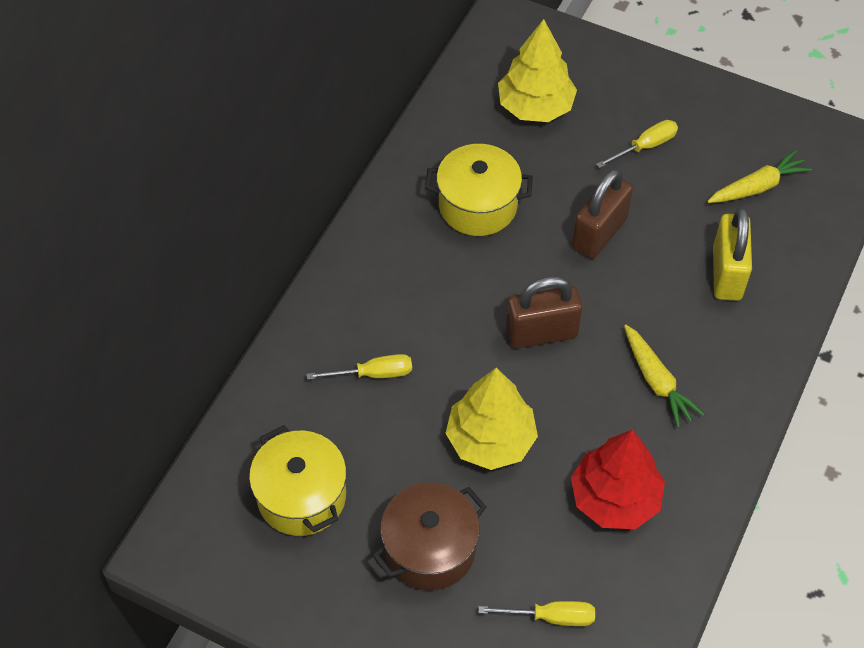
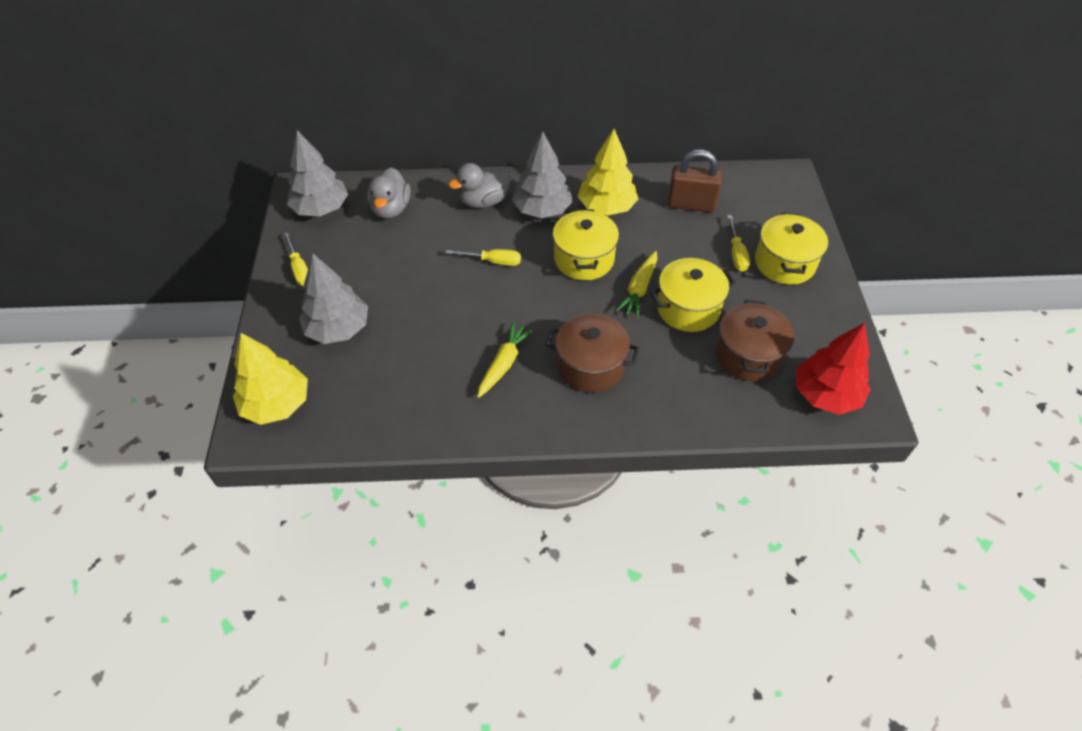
brown padlock: 2 -> 1
brown pot: 1 -> 2
grey duck: 0 -> 2
grey tree: 0 -> 3
yellow padlock: 1 -> 0
yellow pot: 2 -> 3

